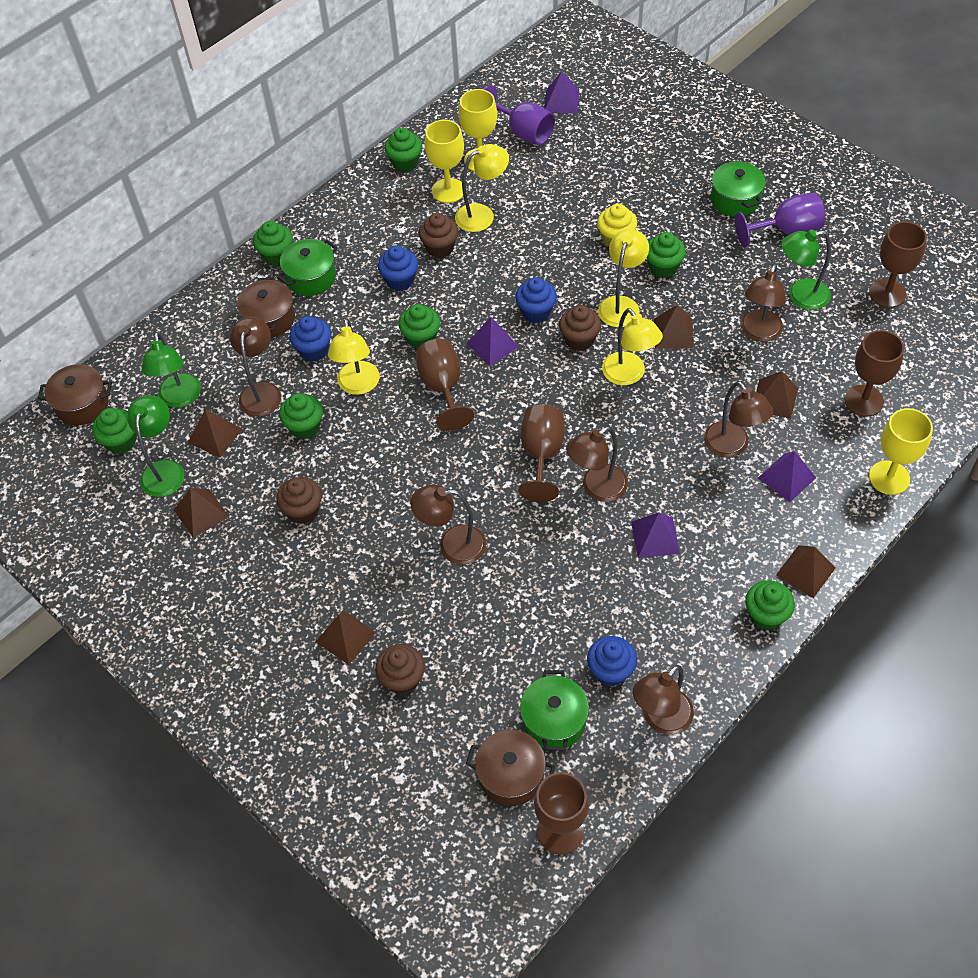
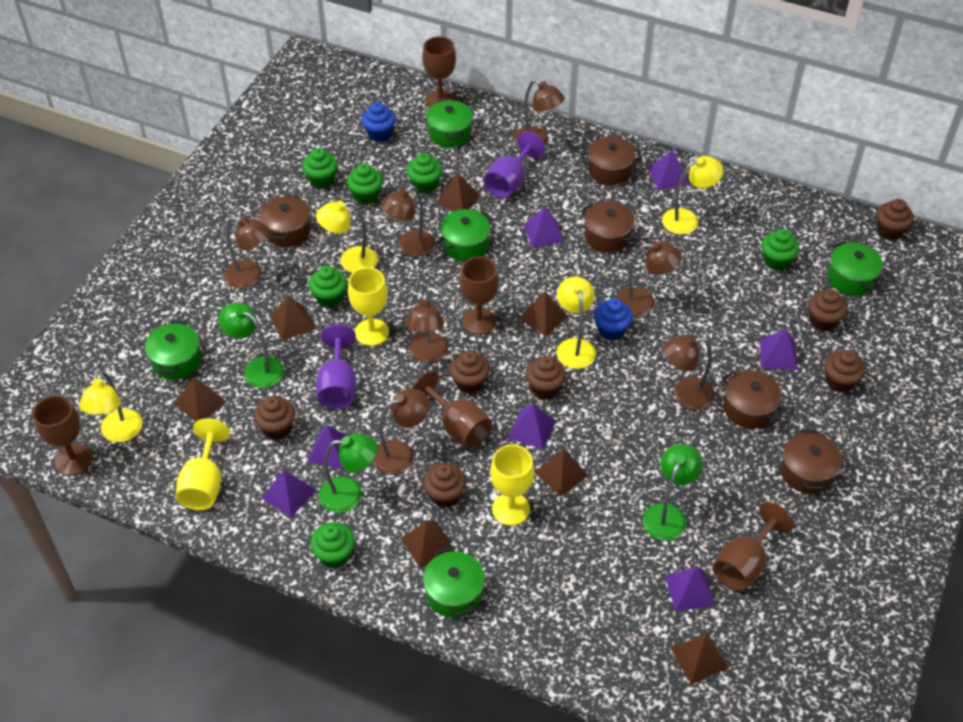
blue cupcake: 4 -> 2
brown cupcake: 4 -> 7
brown lamp: 6 -> 7
brown pot: 3 -> 5
brown pyramid: 6 -> 7
green cupcake: 7 -> 6
green pot: 3 -> 5
purple pyramid: 4 -> 7
yellow cupcake: 1 -> 0

